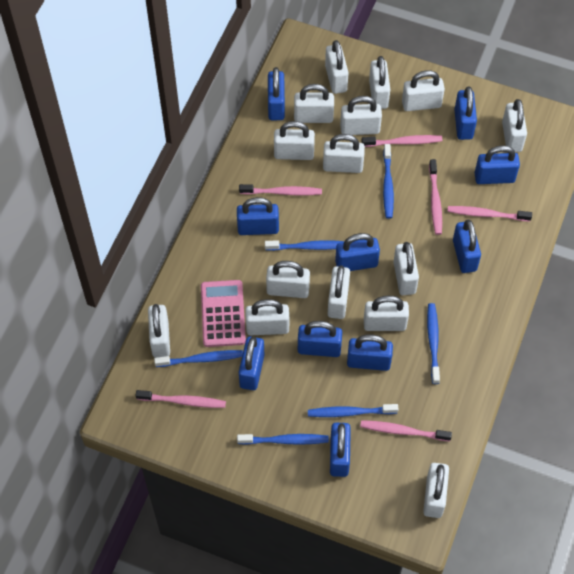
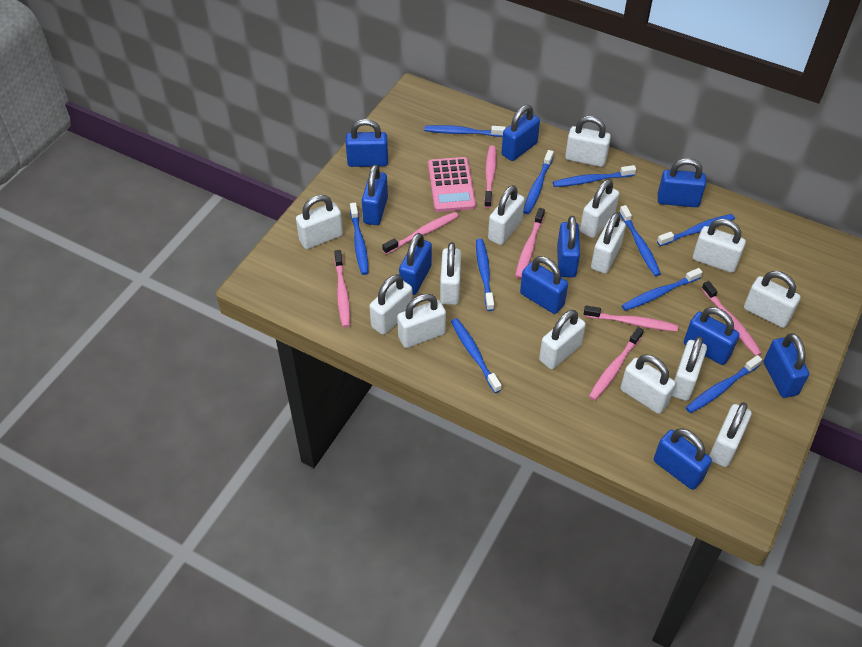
blue toothbrush: 6 -> 10
pink toothbrush: 6 -> 7
white padlock: 15 -> 14

